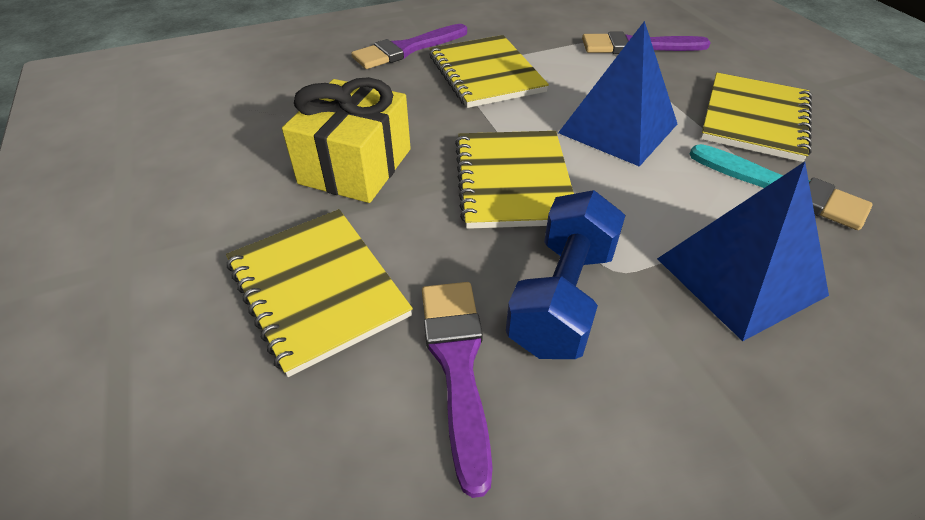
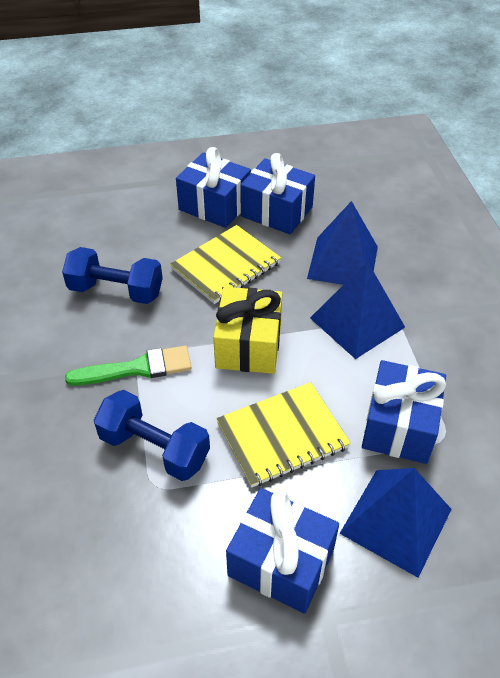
blue dumbbell: 1 -> 2
blue gift: 0 -> 4
blue pyramid: 2 -> 3
green brush: 0 -> 1
purple brush: 3 -> 0
turquoise brush: 1 -> 0
yellow notebook: 4 -> 2

